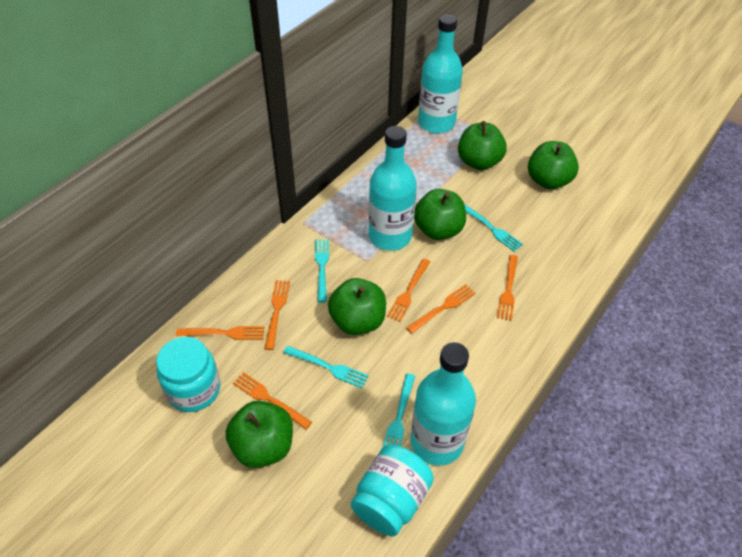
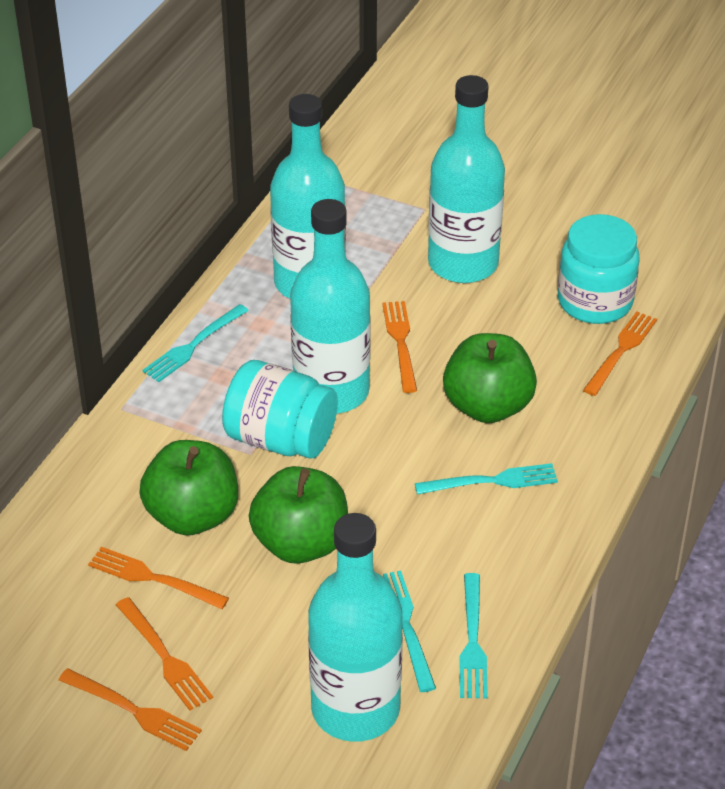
green apple: 5 -> 3
orange fork: 6 -> 5
turquoise bottle: 3 -> 4

